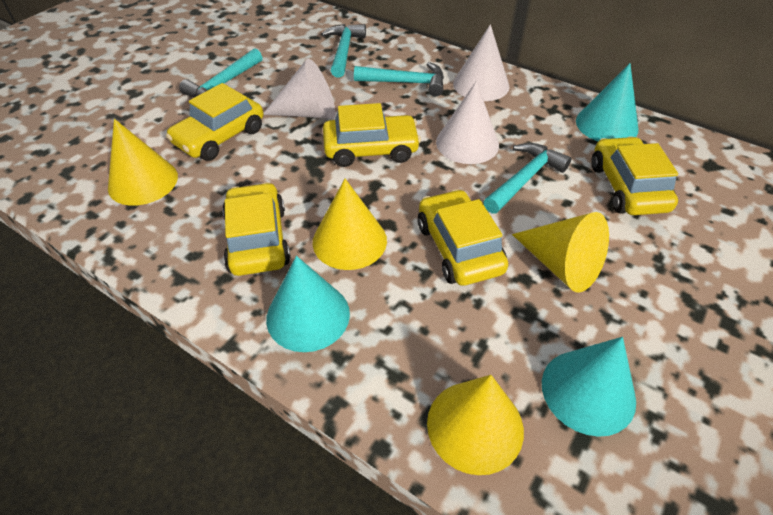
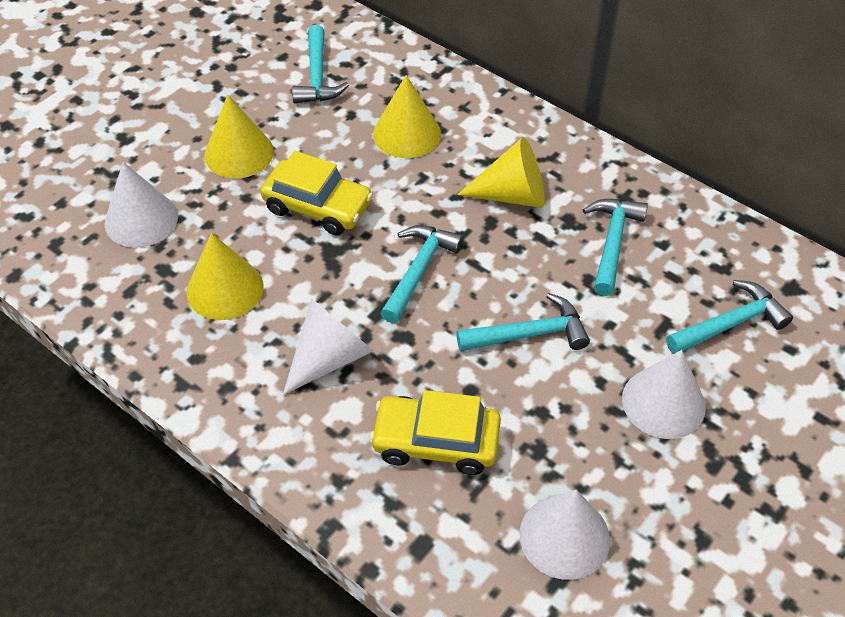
turquoise cone: 3 -> 0
turquoise hammer: 4 -> 5
white cone: 3 -> 4
yellow car: 5 -> 2

